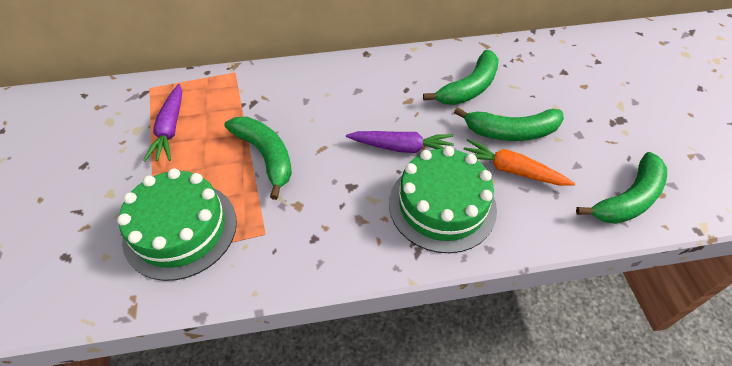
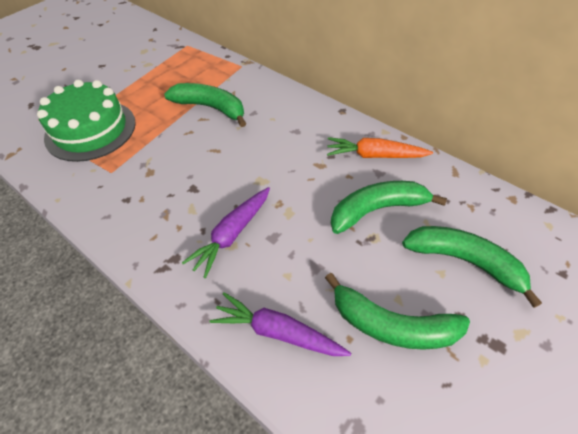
green cake: 2 -> 1

